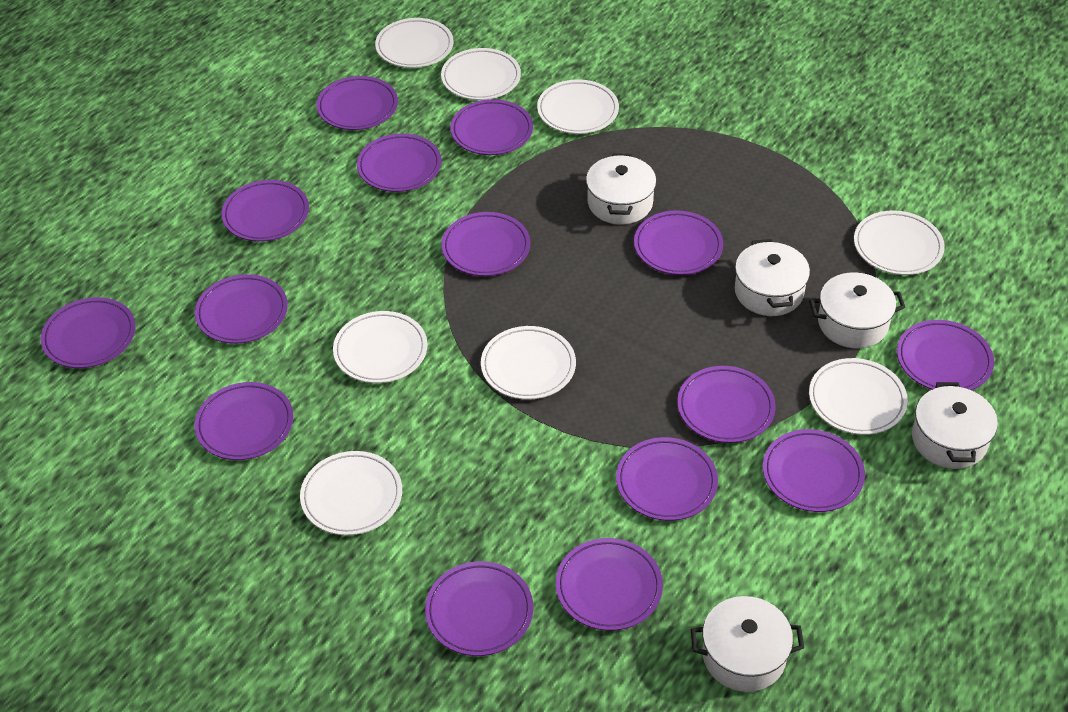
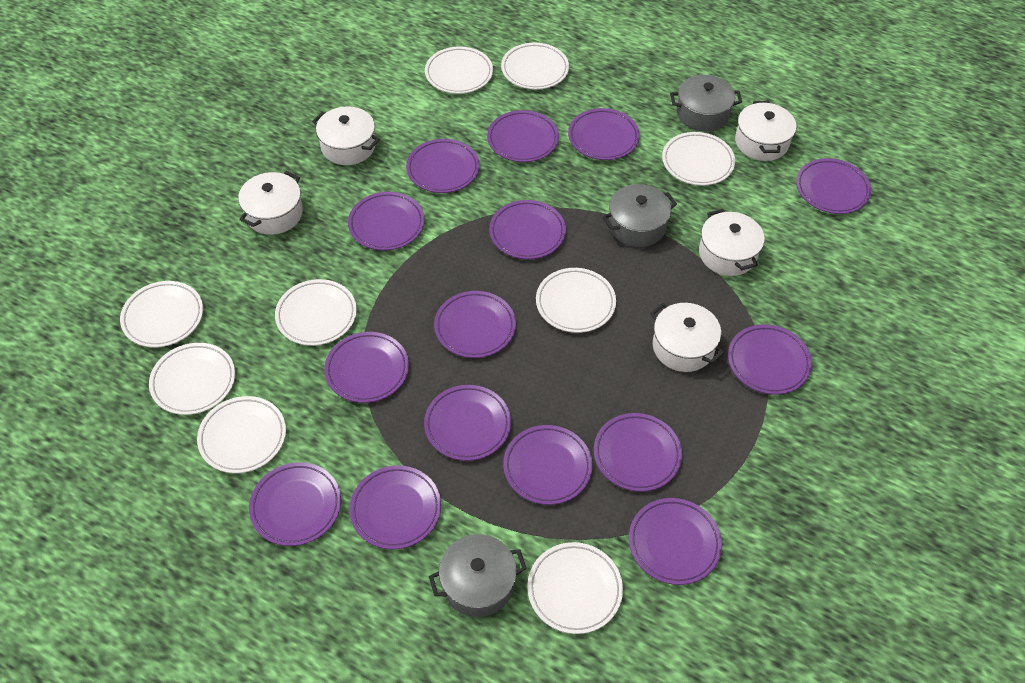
grey pot: 0 -> 3
white plate: 8 -> 9

